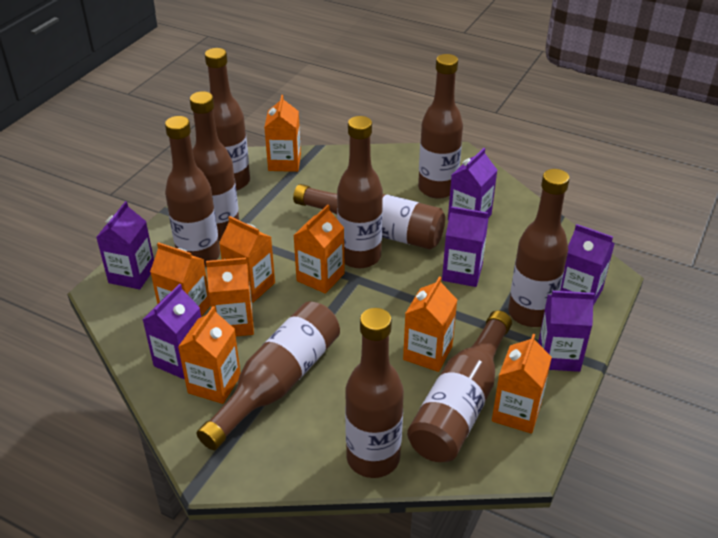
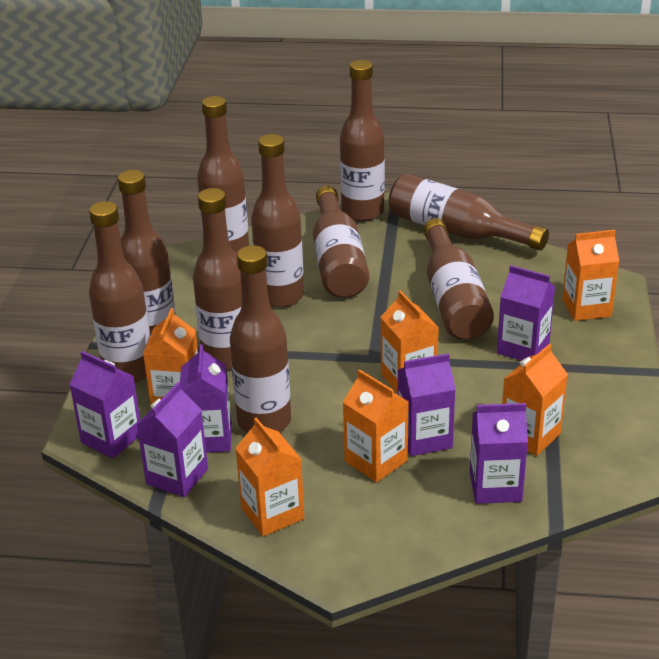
orange carton: 8 -> 6

